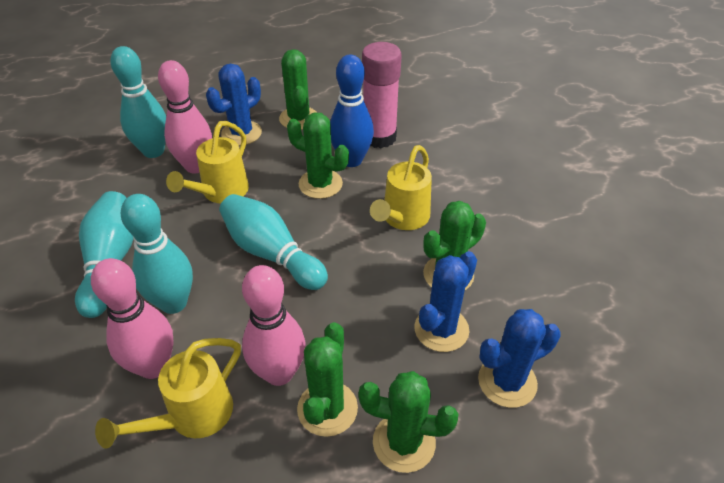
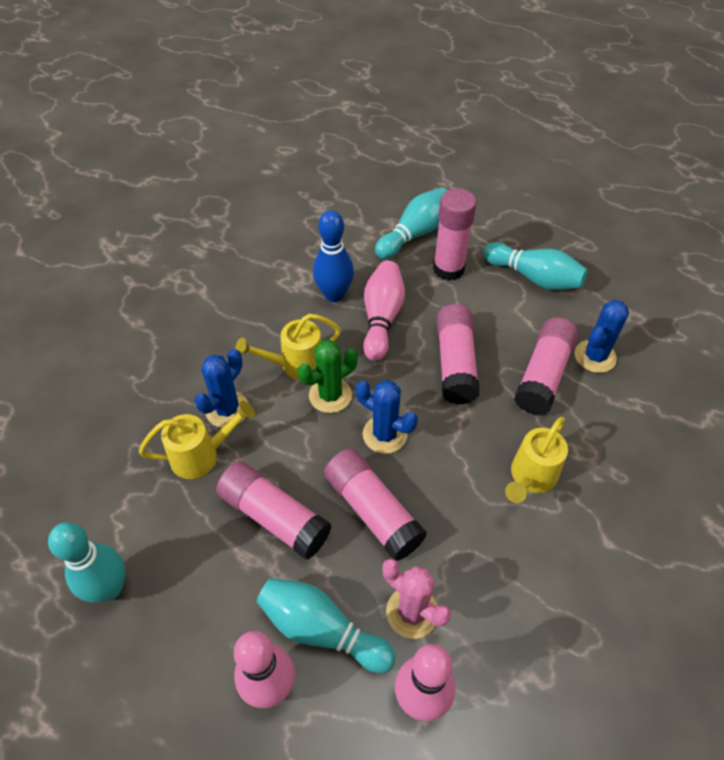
green cactus: 5 -> 1
pink cactus: 0 -> 1
pink glue stick: 1 -> 5

